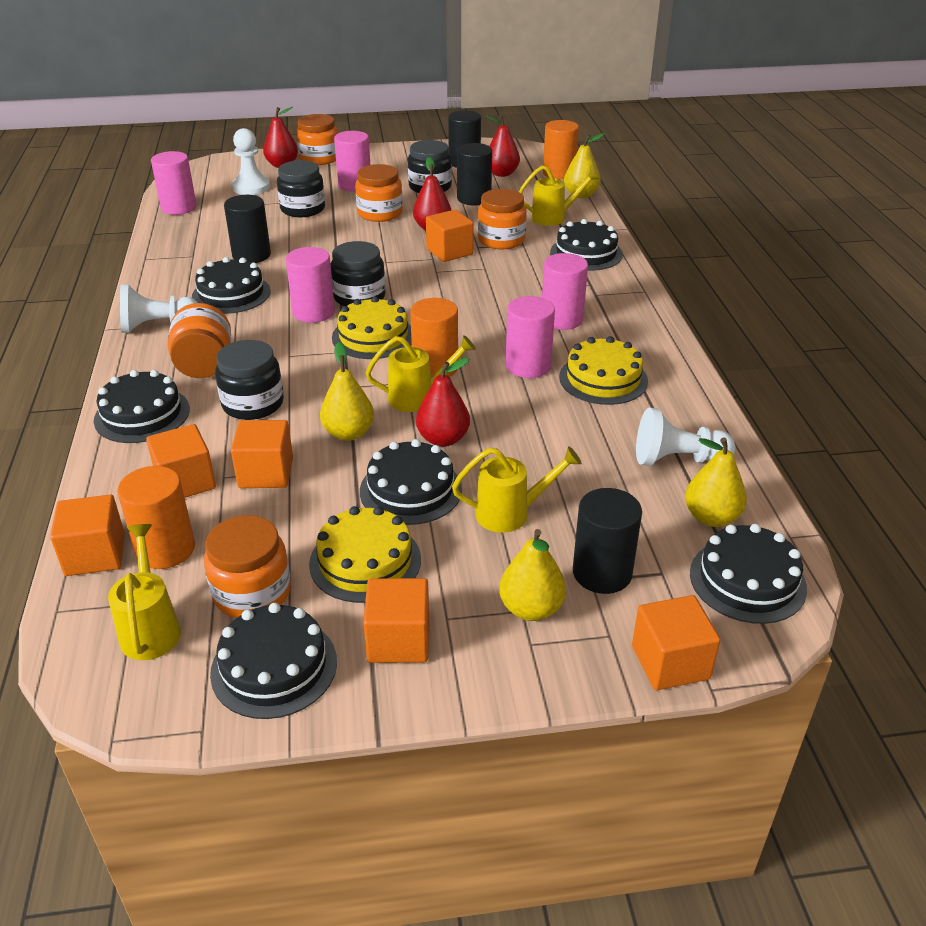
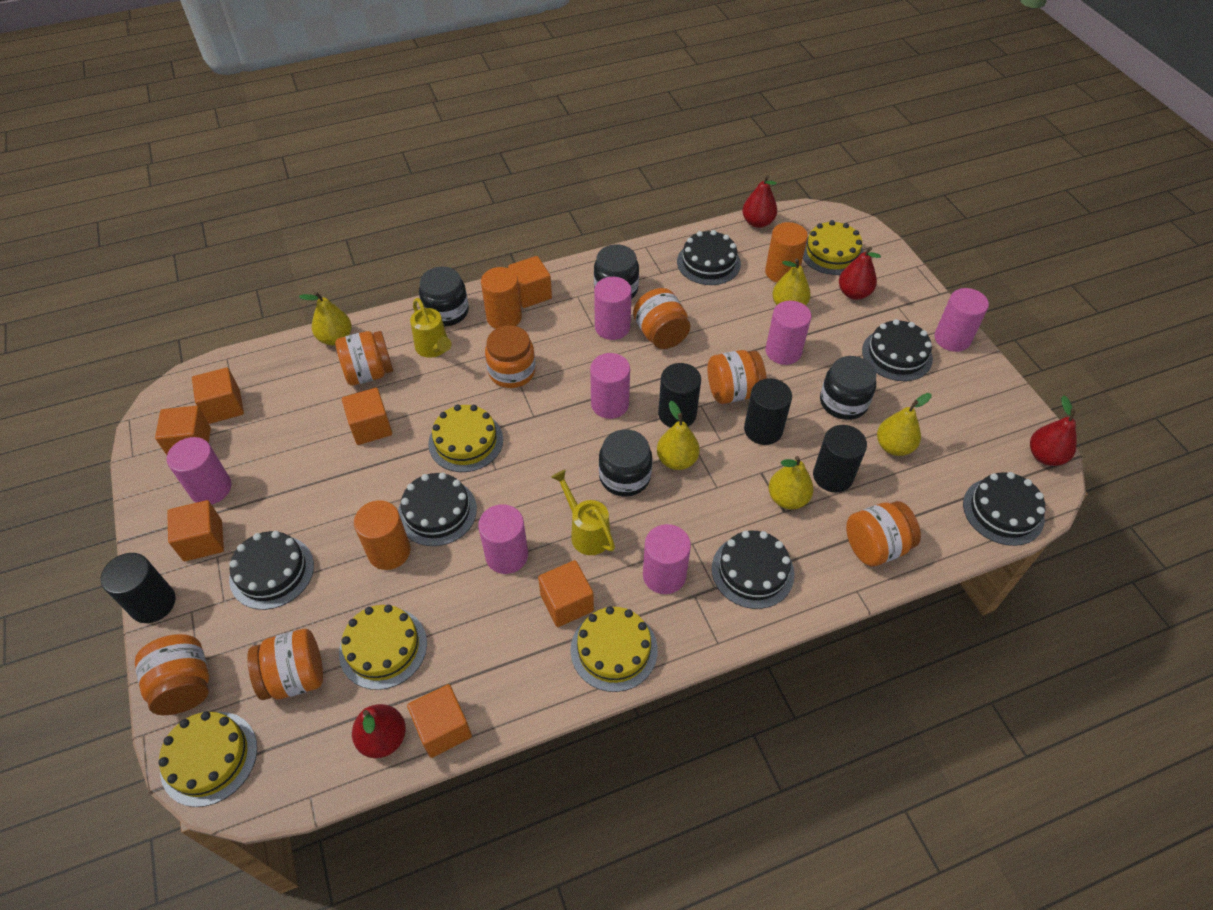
orange cube: 6 -> 7
orange jar: 5 -> 7
pink cylinder: 5 -> 7
white pawn: 3 -> 0
yellow cake: 3 -> 5
yellow pear: 4 -> 5
yellow watering can: 4 -> 2

